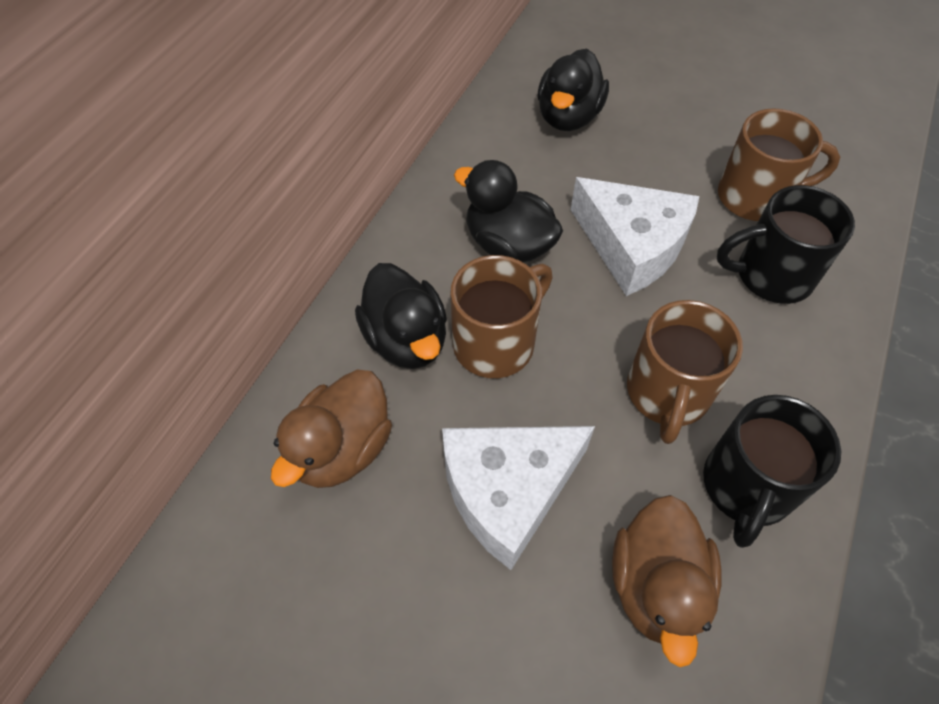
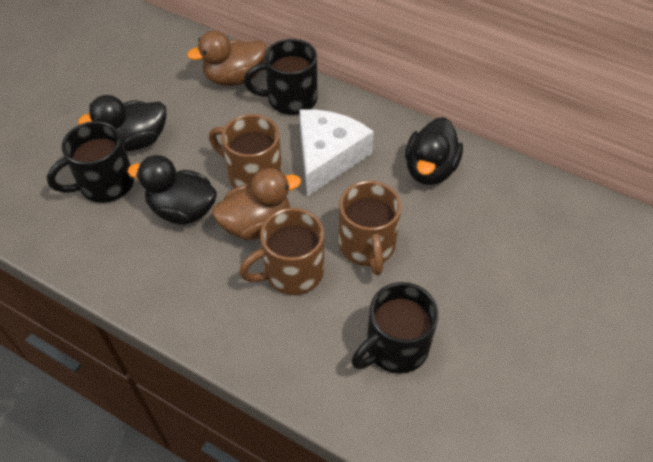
black mug: 2 -> 3
white cheese: 2 -> 1

